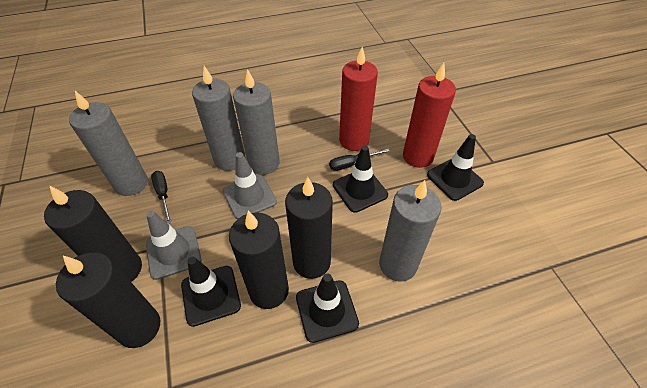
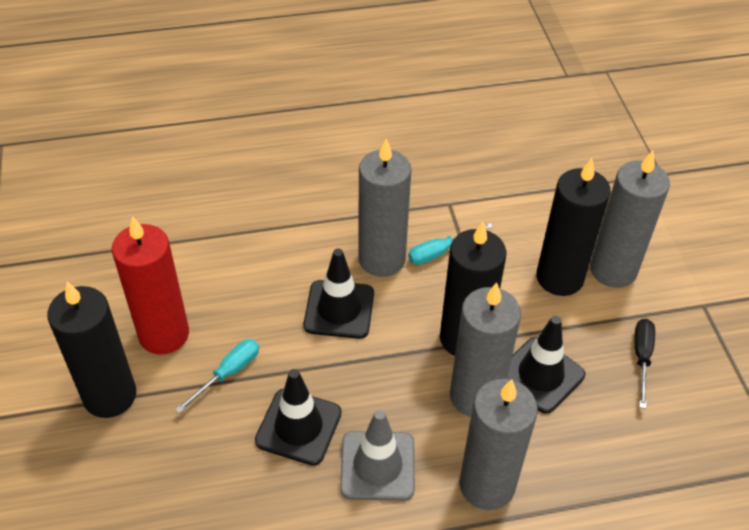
black candle: 4 -> 3
black screwdriver: 2 -> 1
black traffic cone: 4 -> 3
grey traffic cone: 2 -> 1
red candle: 2 -> 1
turquoise screwdriver: 0 -> 2

